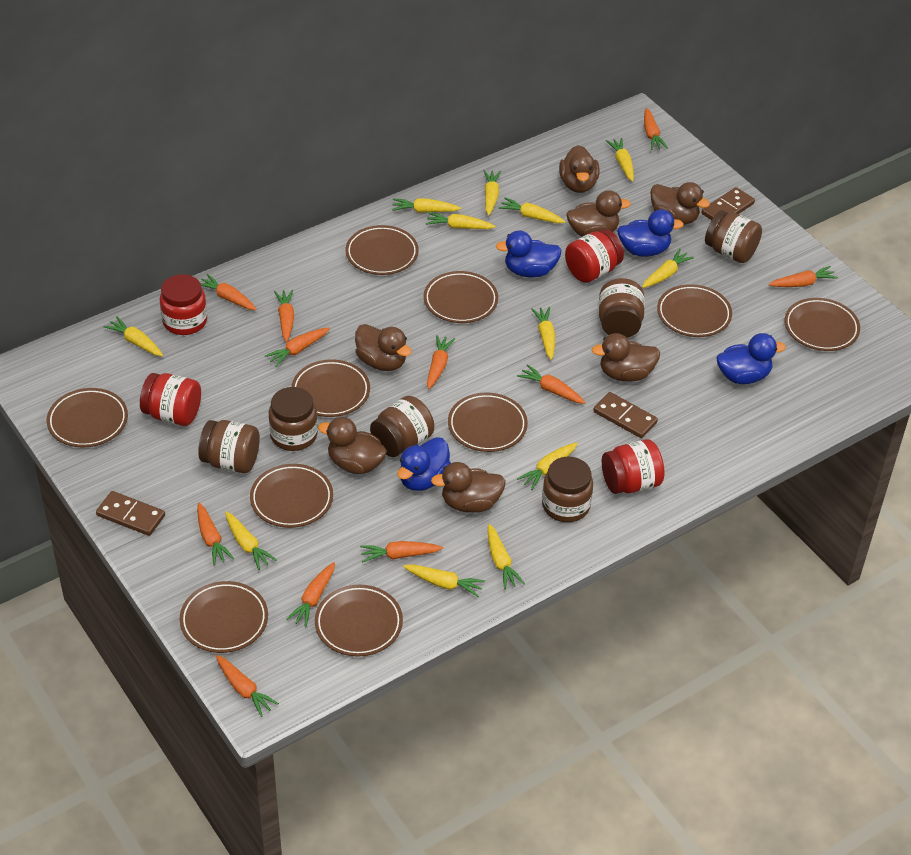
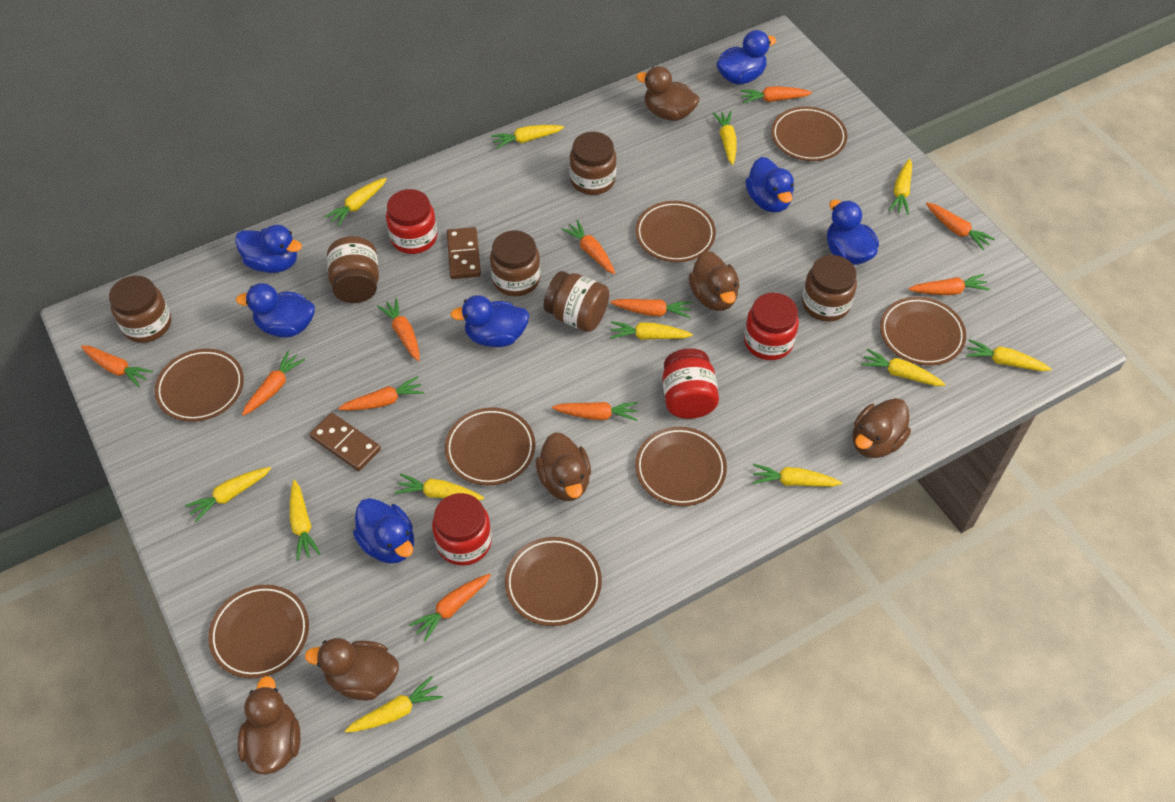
blue duck: 4 -> 7
brown domino: 3 -> 2
brown duck: 7 -> 6
brown plate: 10 -> 8

